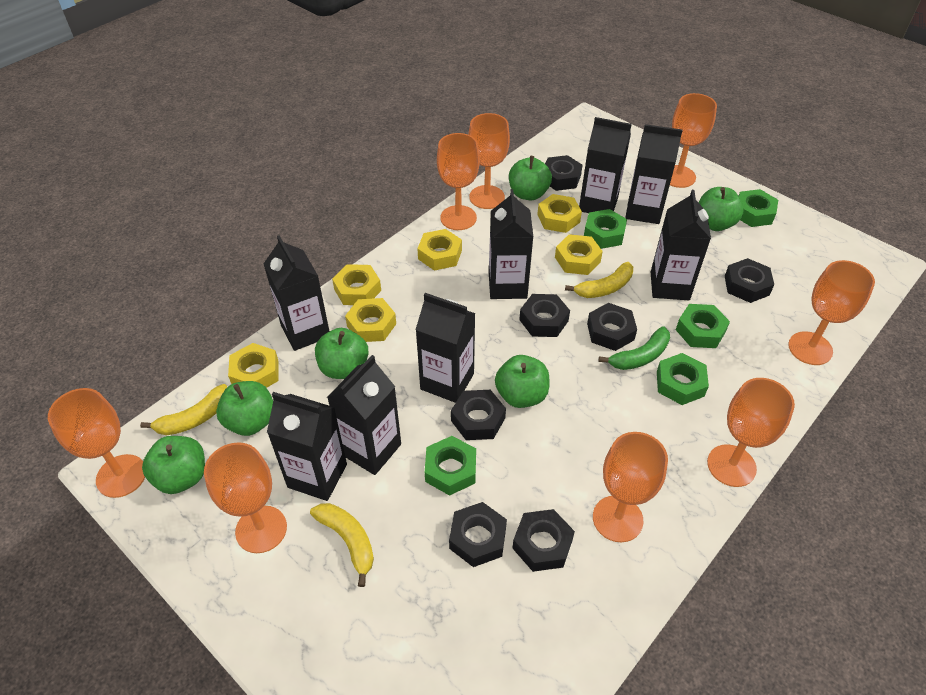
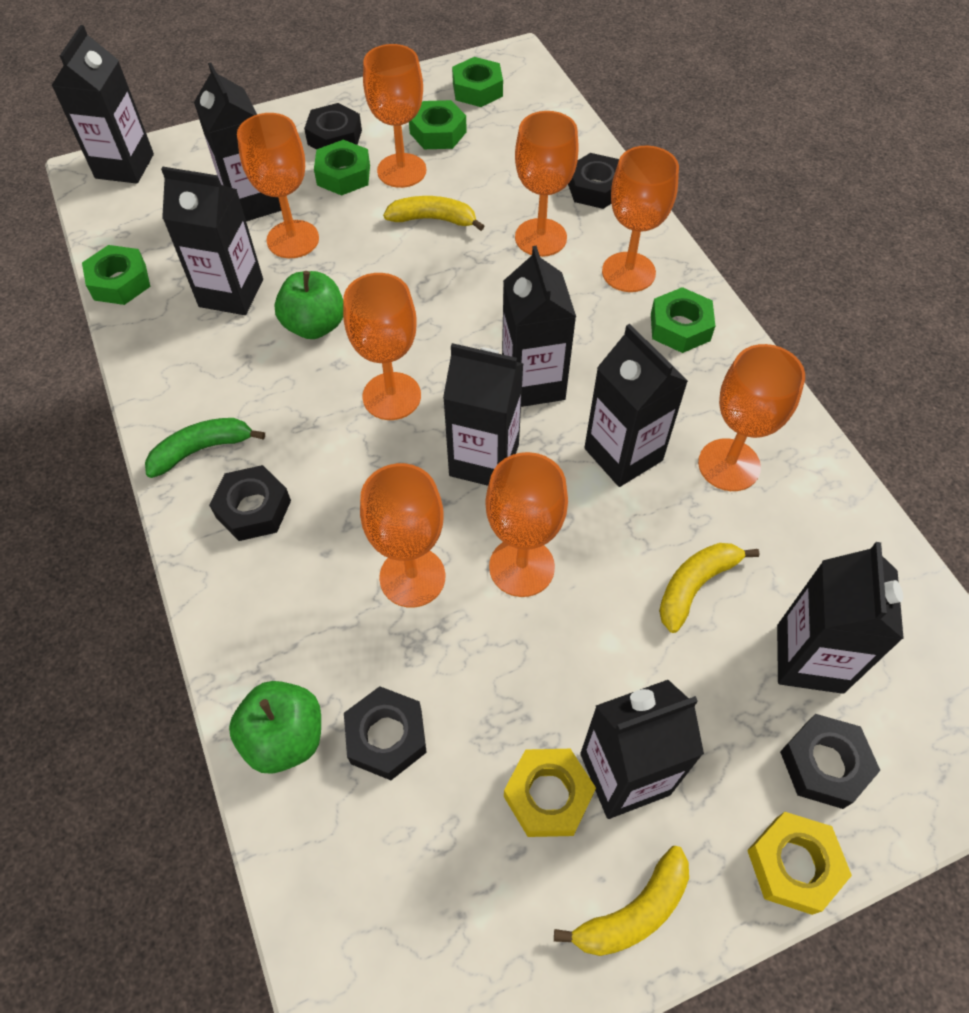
black nut: 7 -> 5
green apple: 6 -> 2
yellow nut: 6 -> 2

